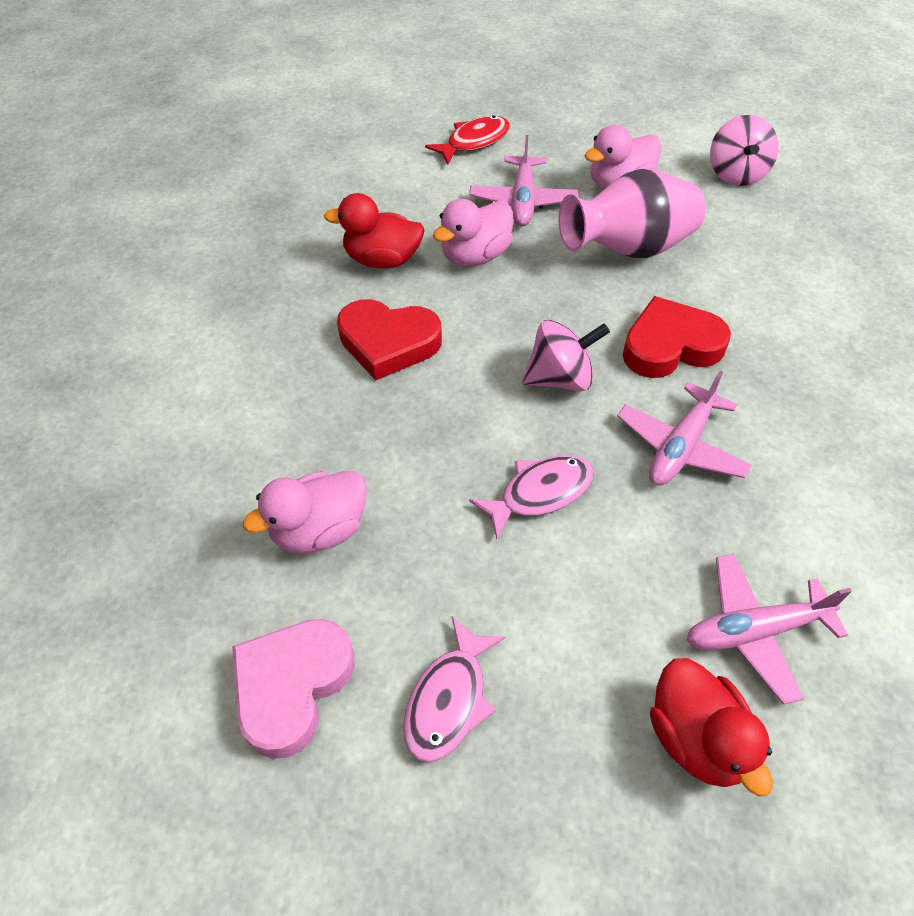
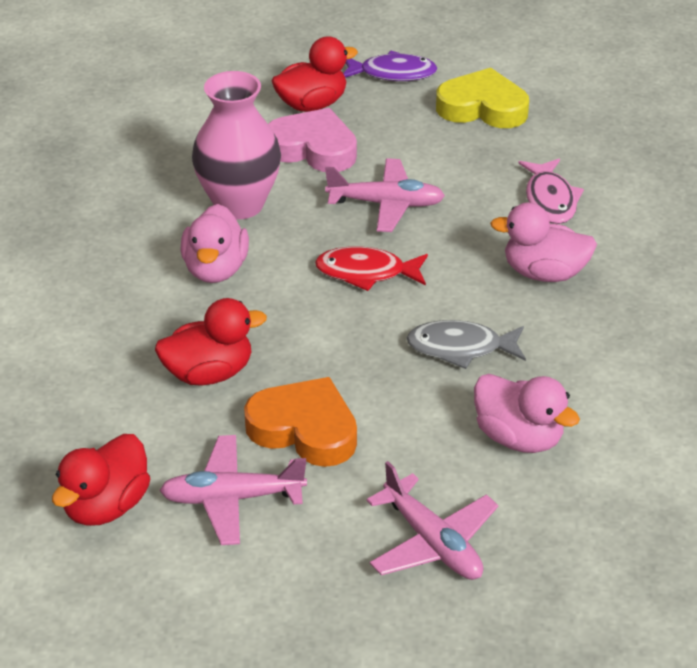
grey fish: 0 -> 1
orange heart: 0 -> 1
pink fish: 2 -> 1
pink spinning top: 2 -> 0
purple fish: 0 -> 1
red duck: 2 -> 3
red heart: 2 -> 0
yellow heart: 0 -> 1

